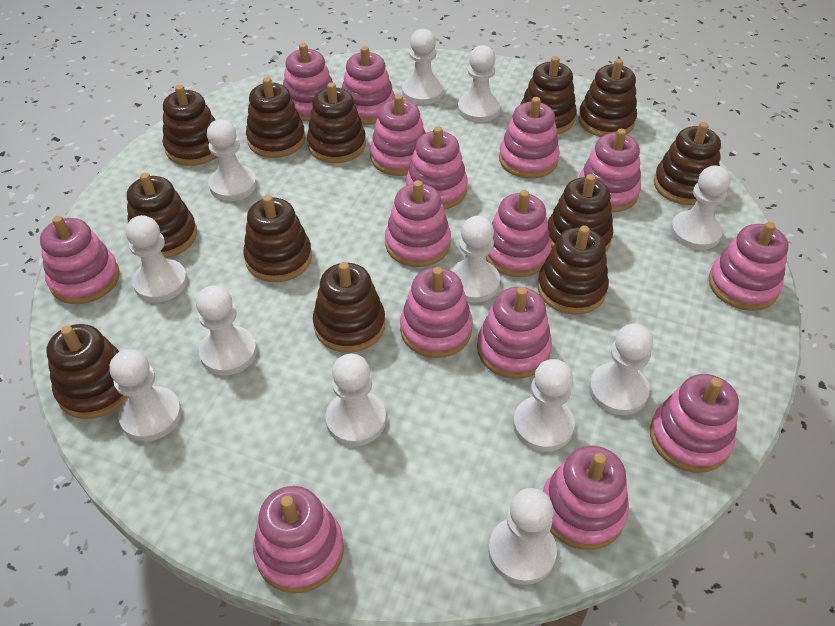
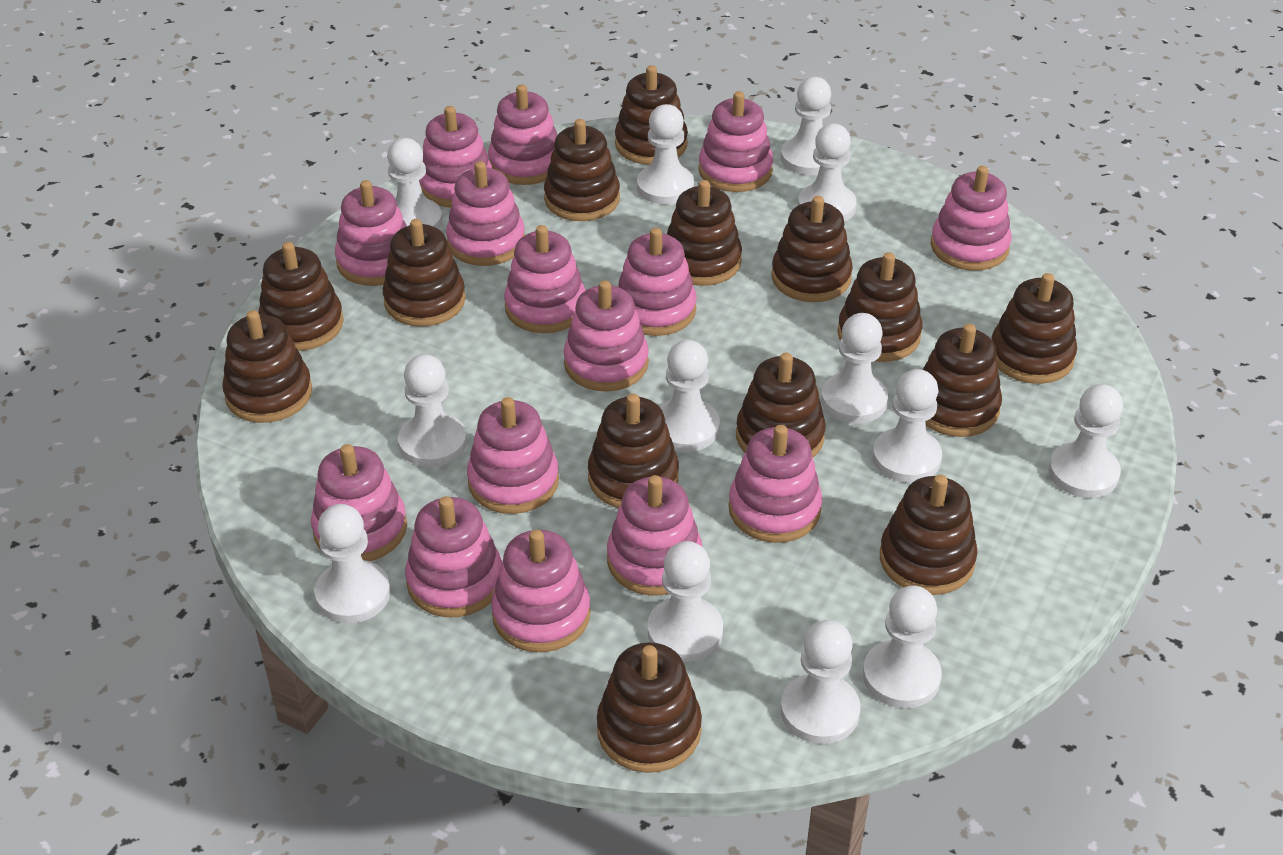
brown stacking toy: 12 -> 14
white pawn: 12 -> 13

